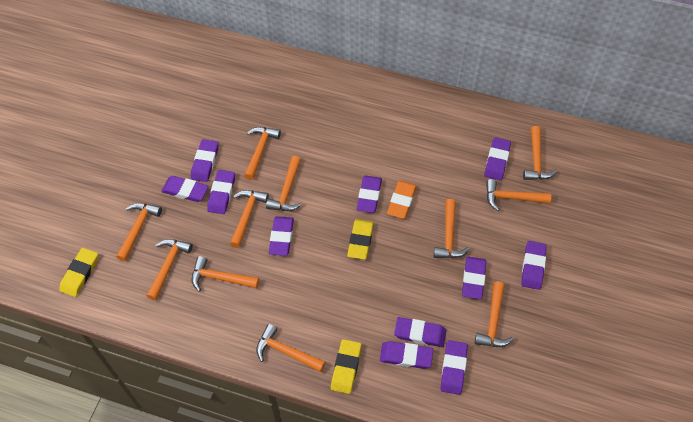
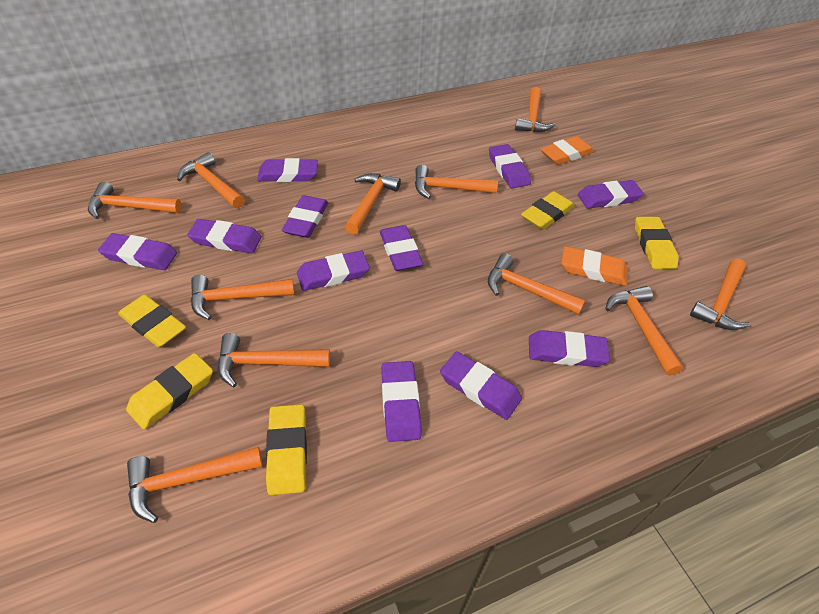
orange eraser: 1 -> 2
yellow eraser: 3 -> 5

